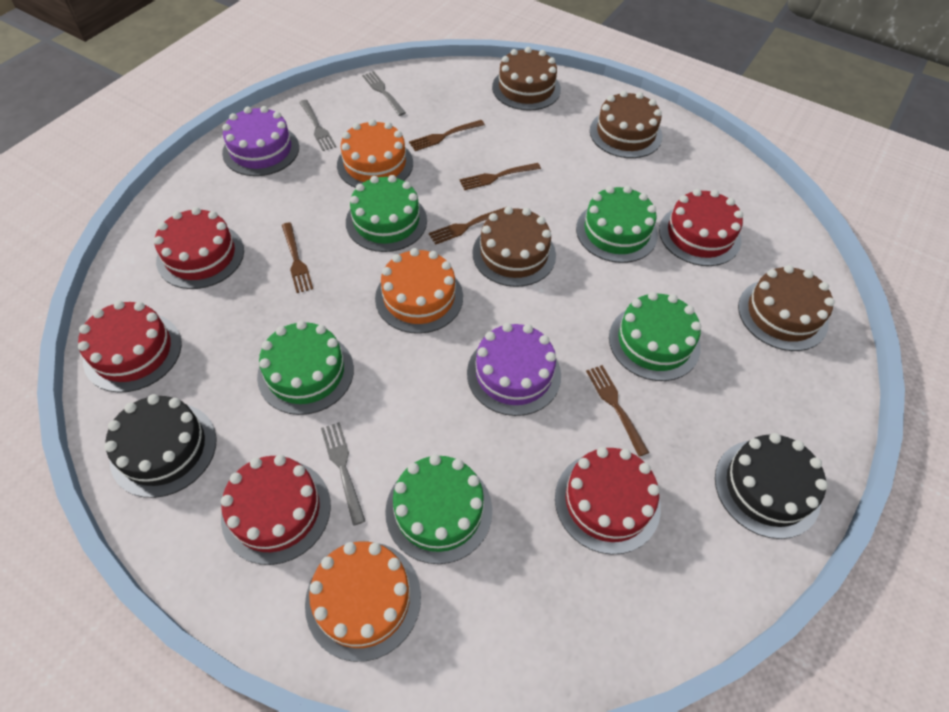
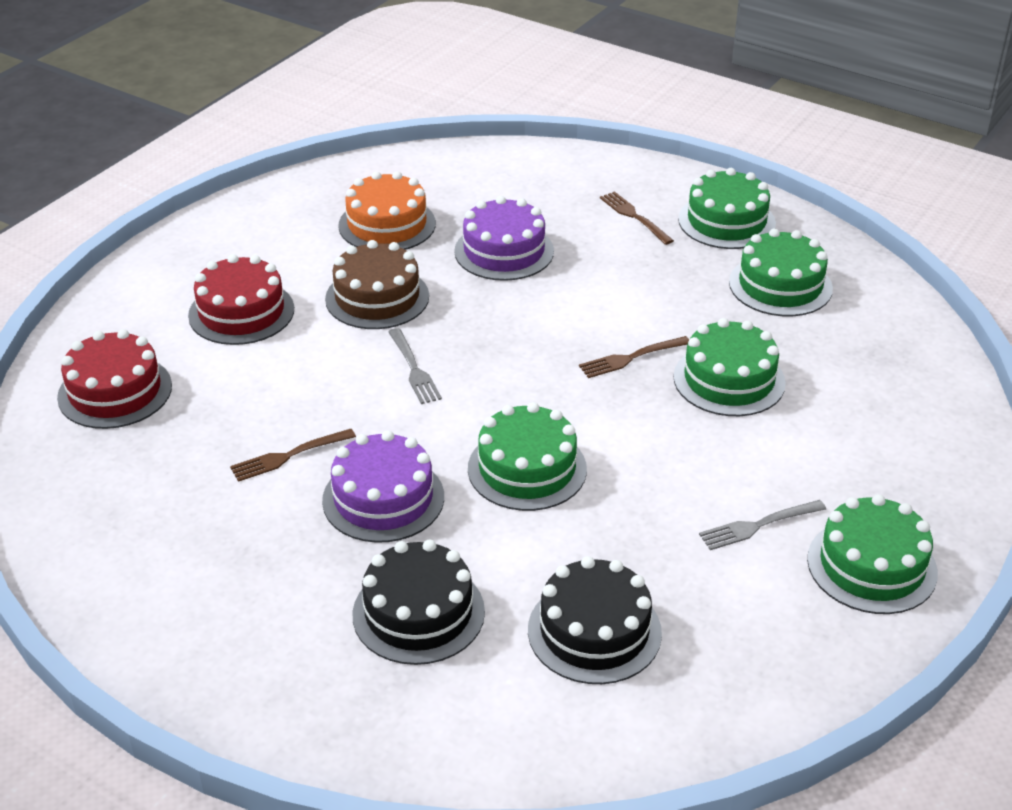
brown cake: 4 -> 1
brown fork: 5 -> 3
grey fork: 3 -> 2
orange cake: 3 -> 1
red cake: 5 -> 2

